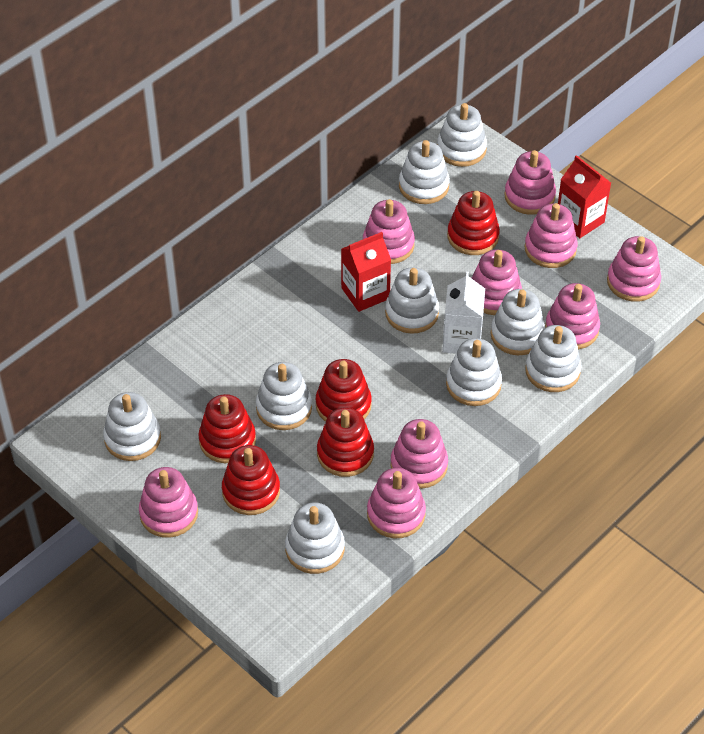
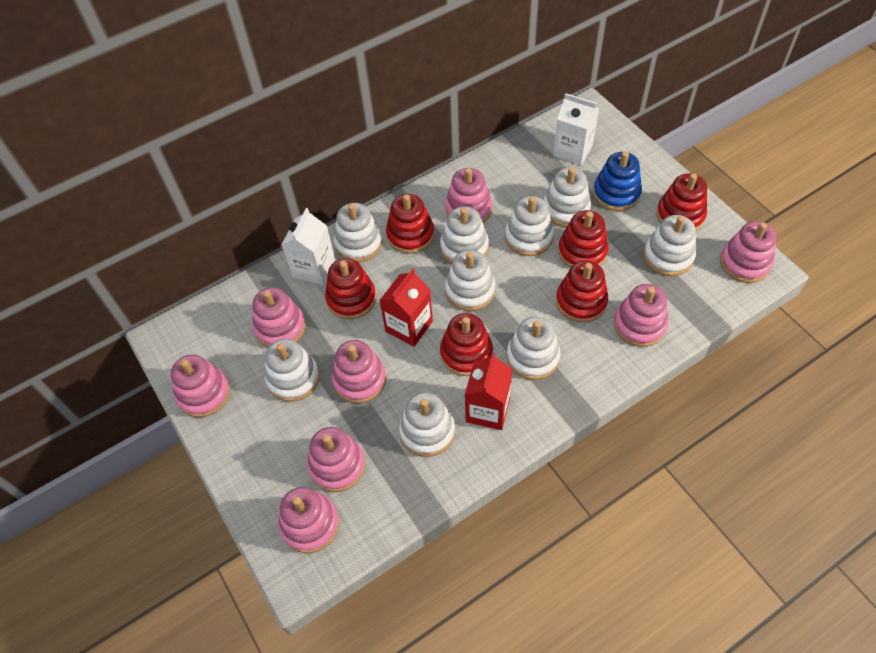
blue stacking toy: 0 -> 1
pink stacking toy: 9 -> 8
red stacking toy: 5 -> 6
white carton: 1 -> 2

